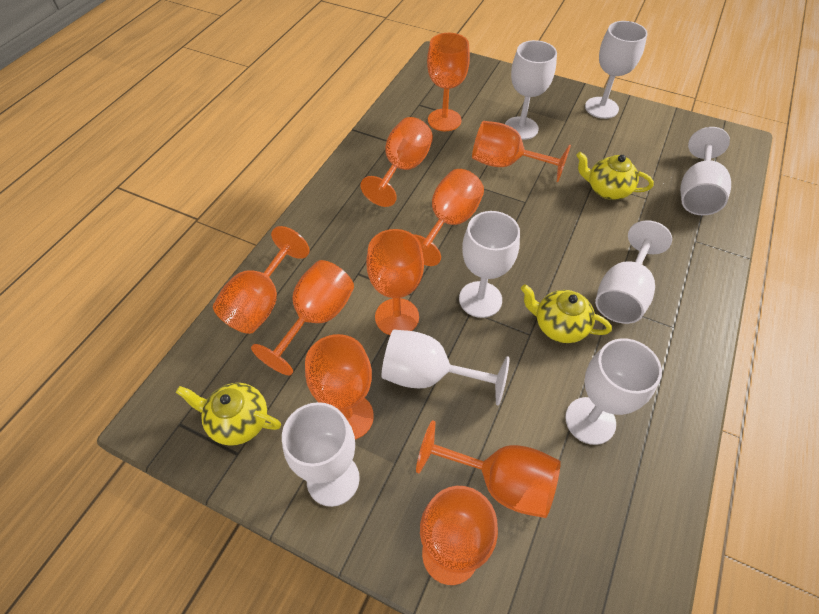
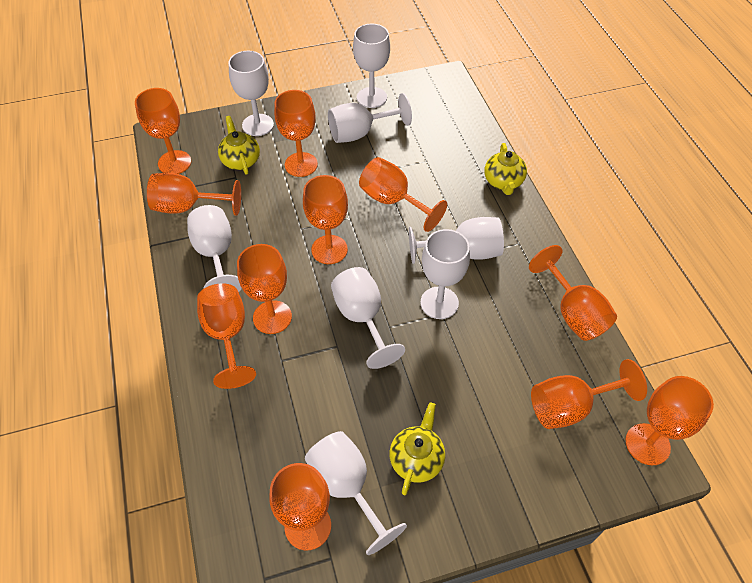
orange goblet: 10 -> 11

